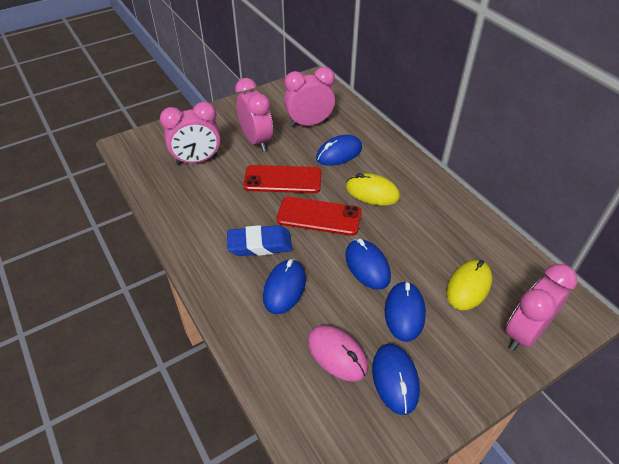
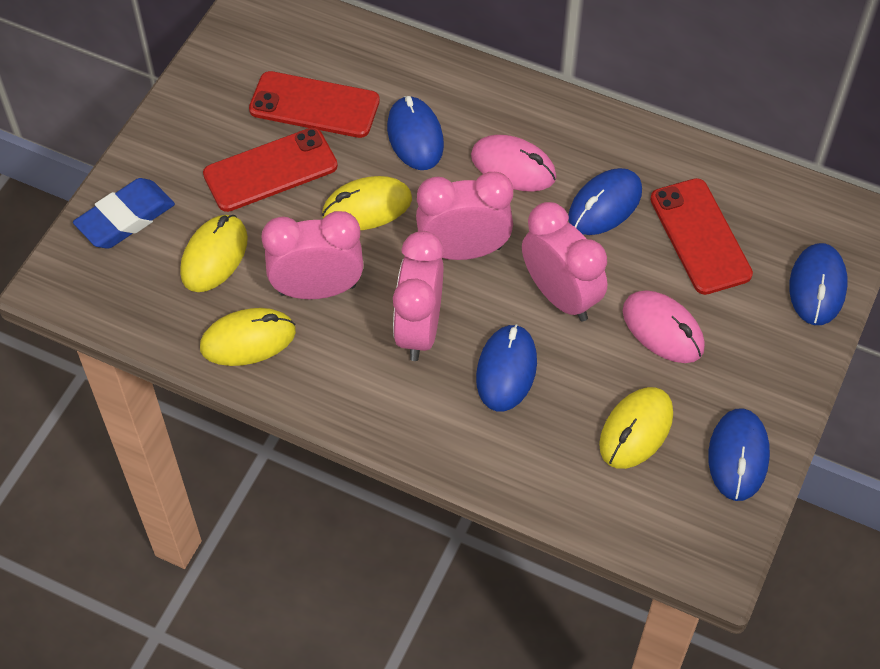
pink mouse: 1 -> 2
red phone: 2 -> 3
yellow mouse: 2 -> 4

